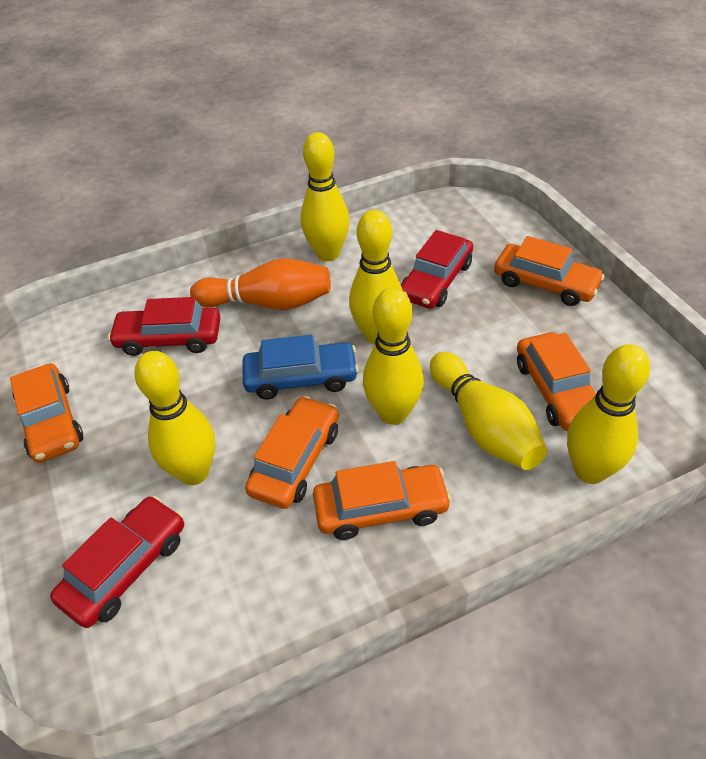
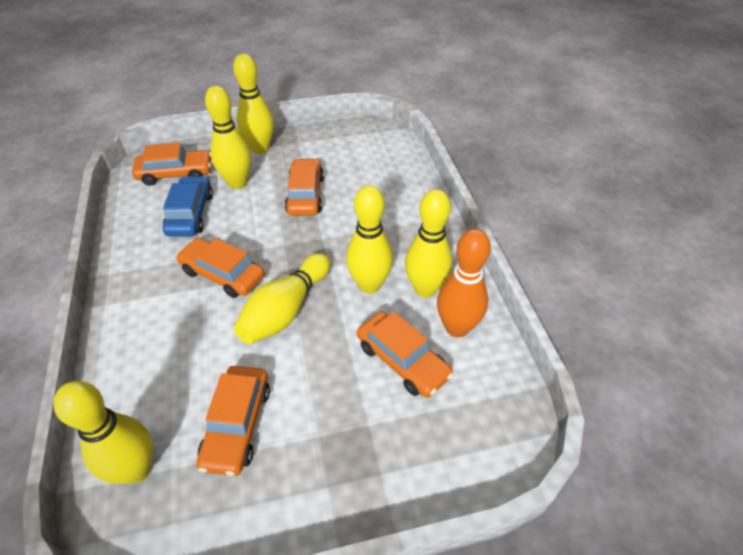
red car: 3 -> 0

